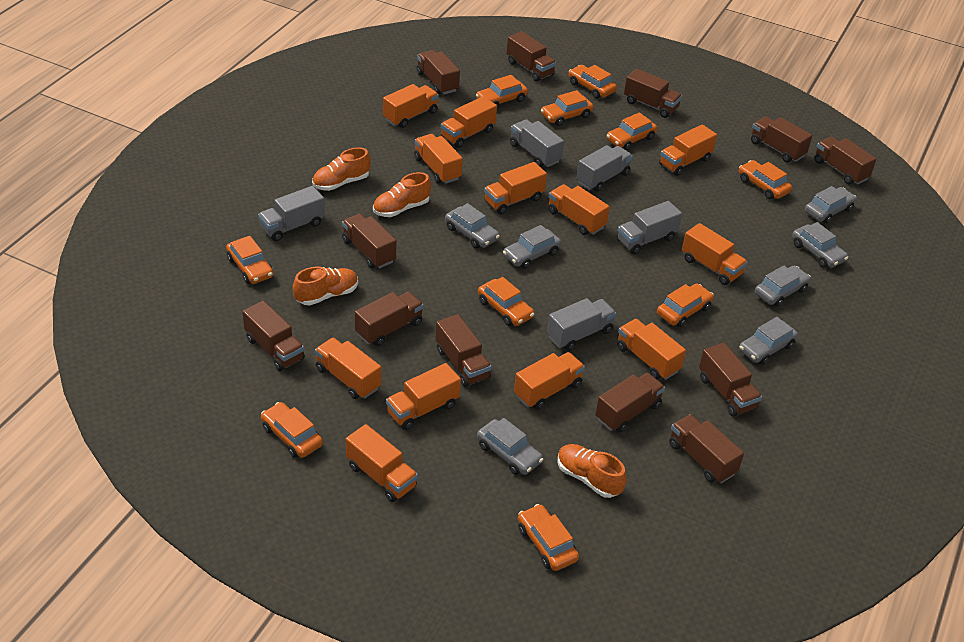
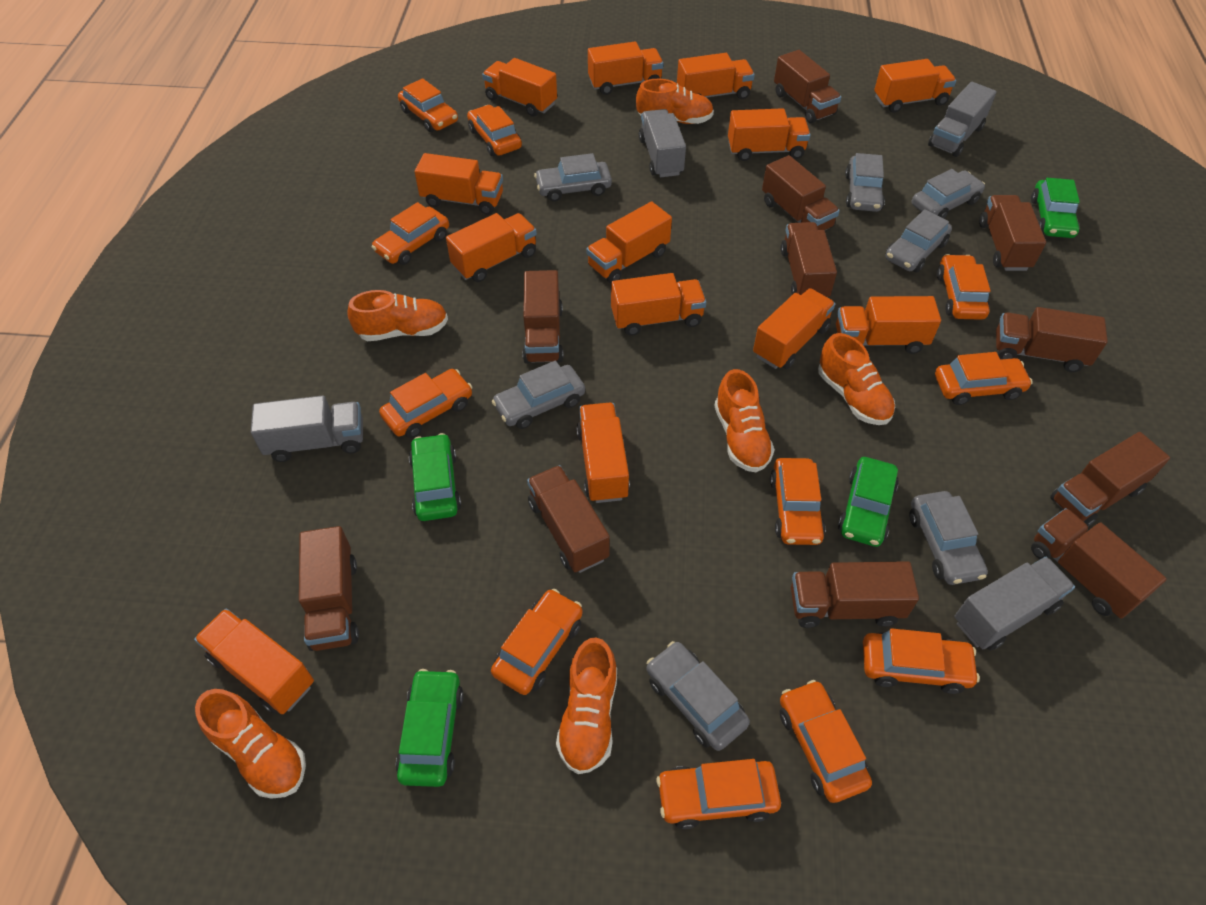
brown truck: 12 -> 11
green car: 0 -> 4
grey truck: 5 -> 4
orange car: 10 -> 11
orange shoe: 4 -> 6
orange truck: 12 -> 13

